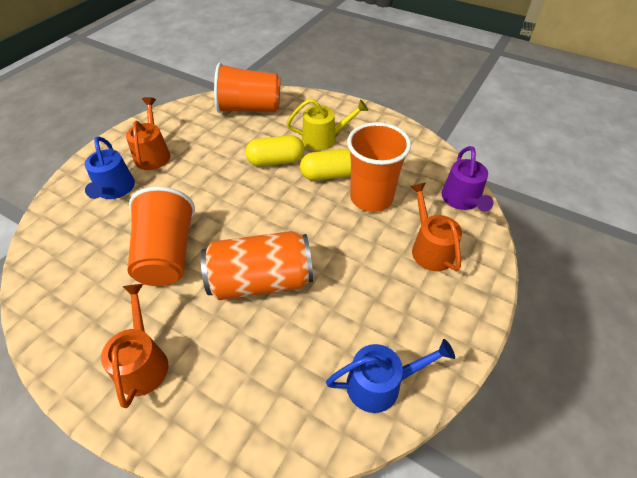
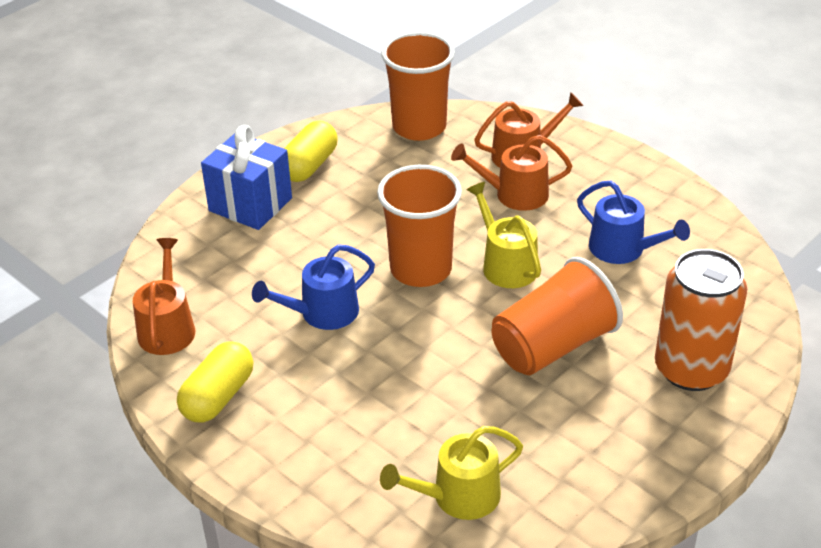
blue gift: 0 -> 1
purple watering can: 1 -> 0
yellow watering can: 1 -> 2

